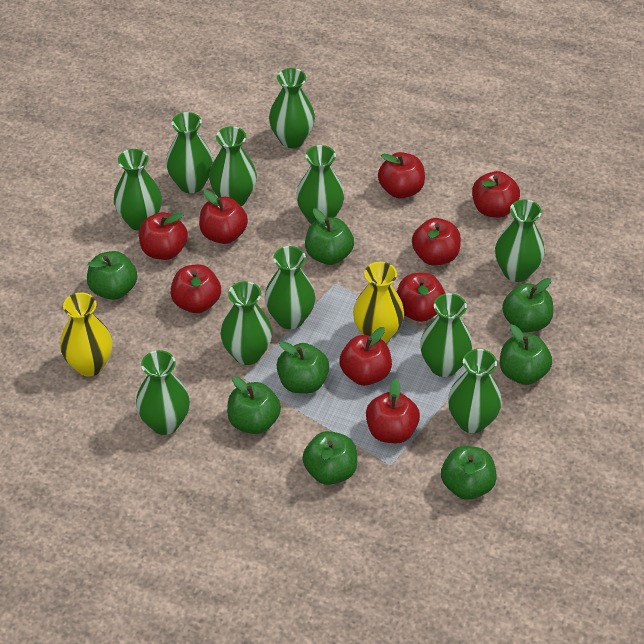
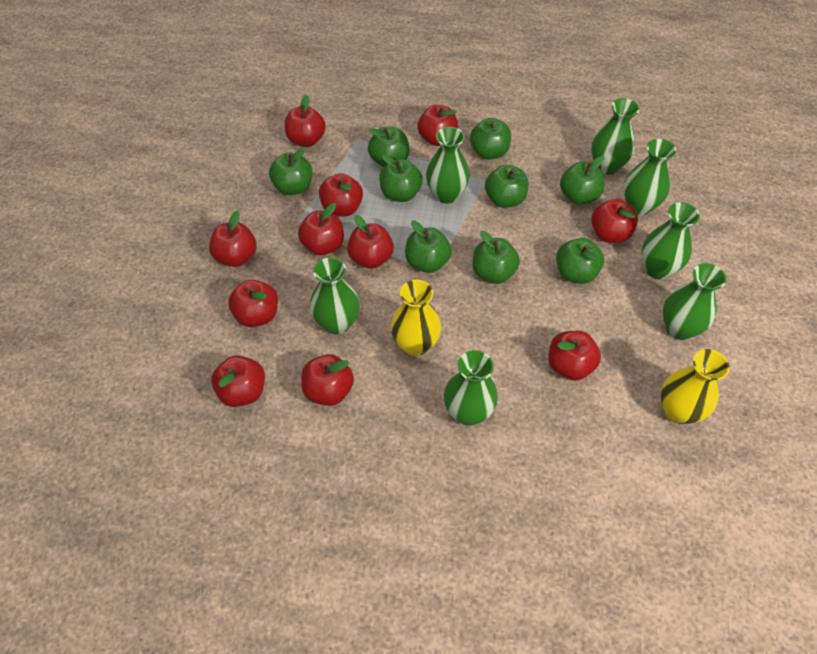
green apple: 8 -> 9
green vase: 11 -> 7
red apple: 9 -> 11

